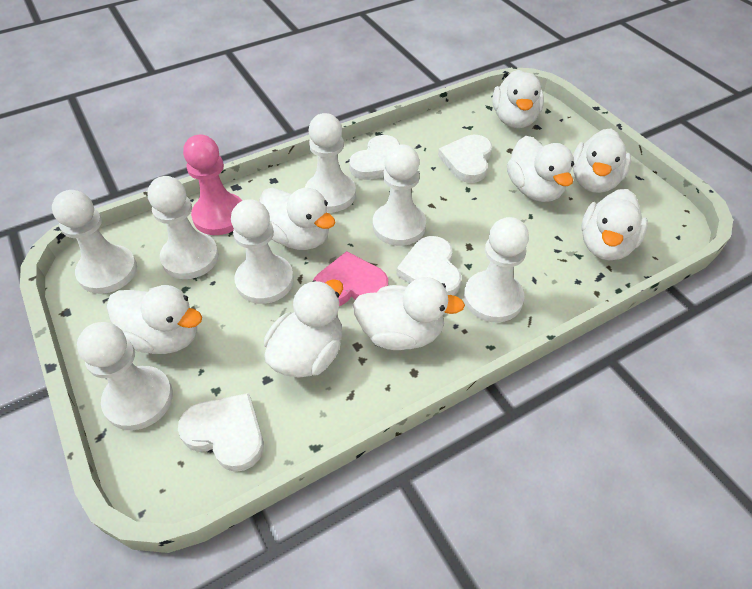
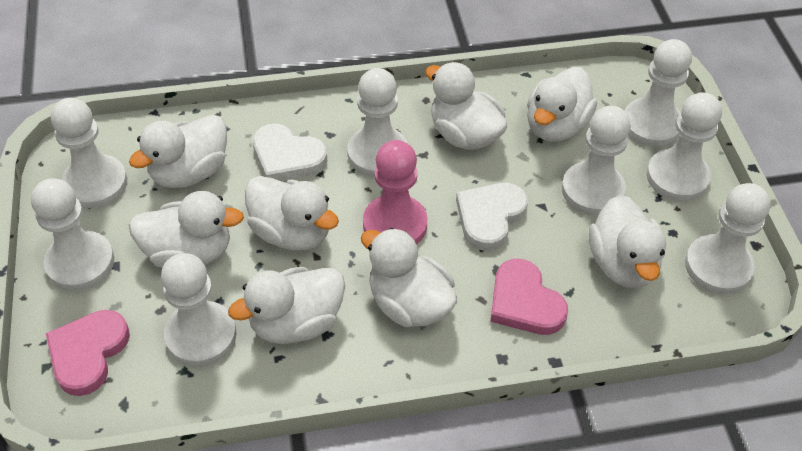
pink heart: 1 -> 2
white heart: 4 -> 2
white pawn: 7 -> 8

